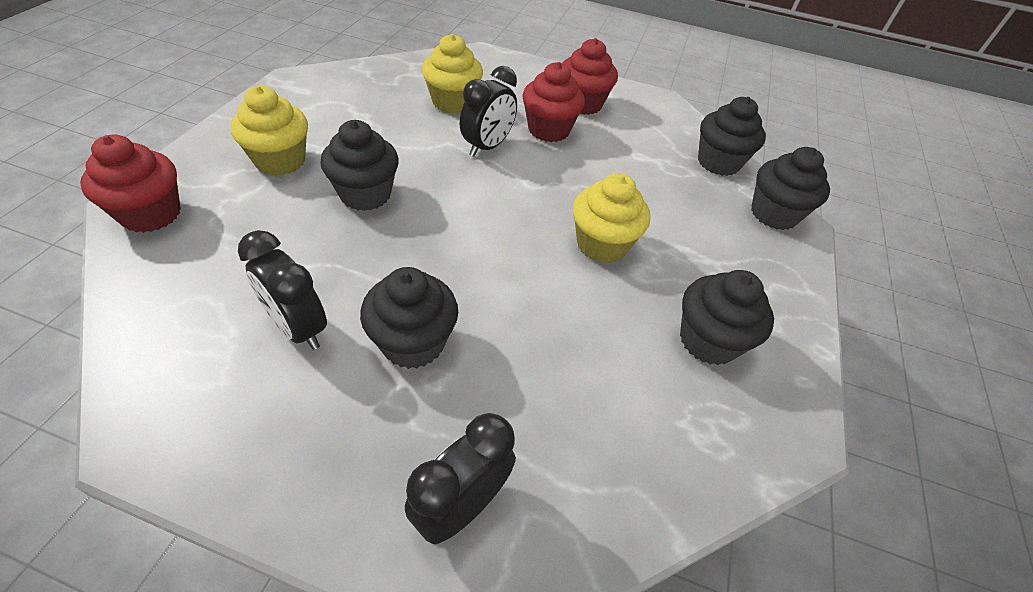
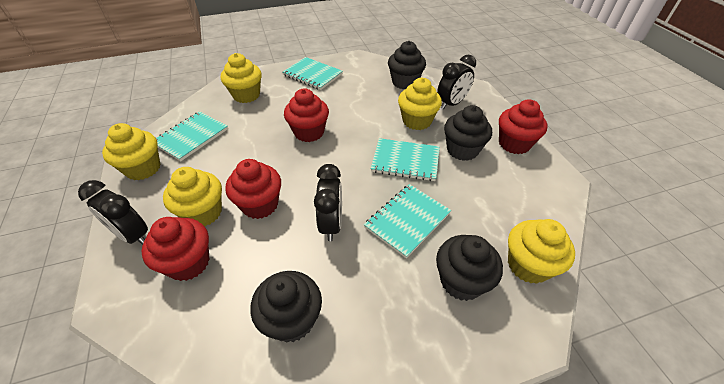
black cupcake: 5 -> 4
red cupcake: 3 -> 4
turquoise notebook: 0 -> 4
yellow cupcake: 3 -> 5

